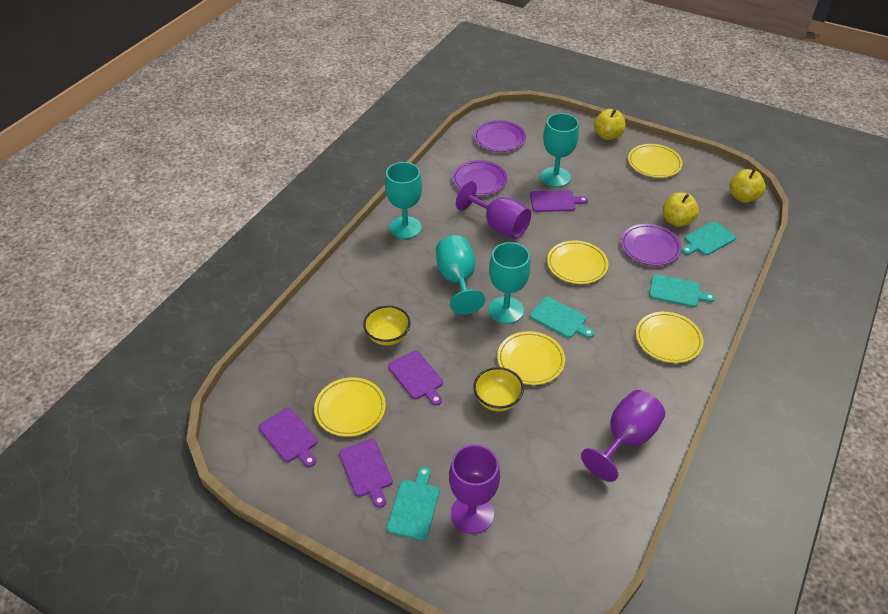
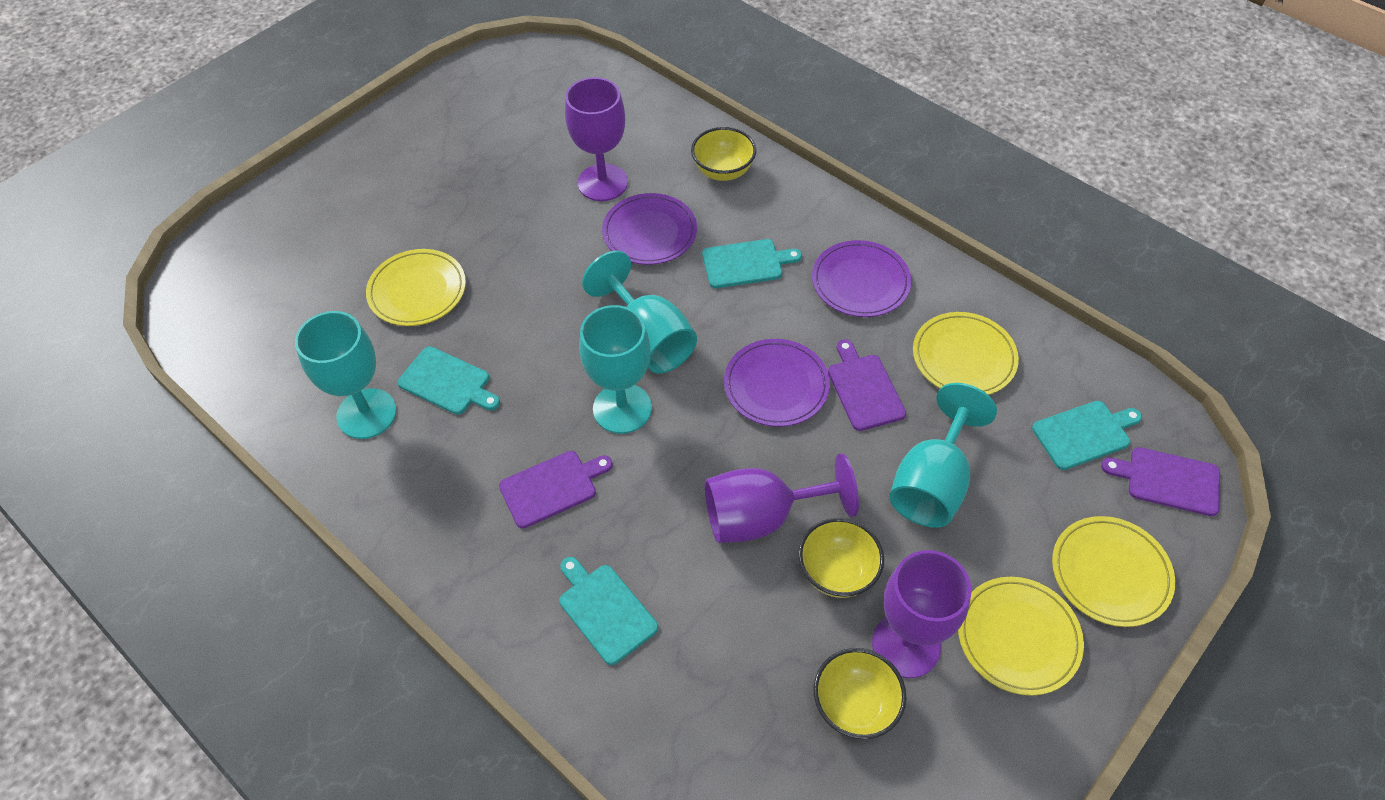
purple cutting board: 4 -> 3
yellow apple: 3 -> 0
yellow bowl: 2 -> 3
yellow plate: 5 -> 4

